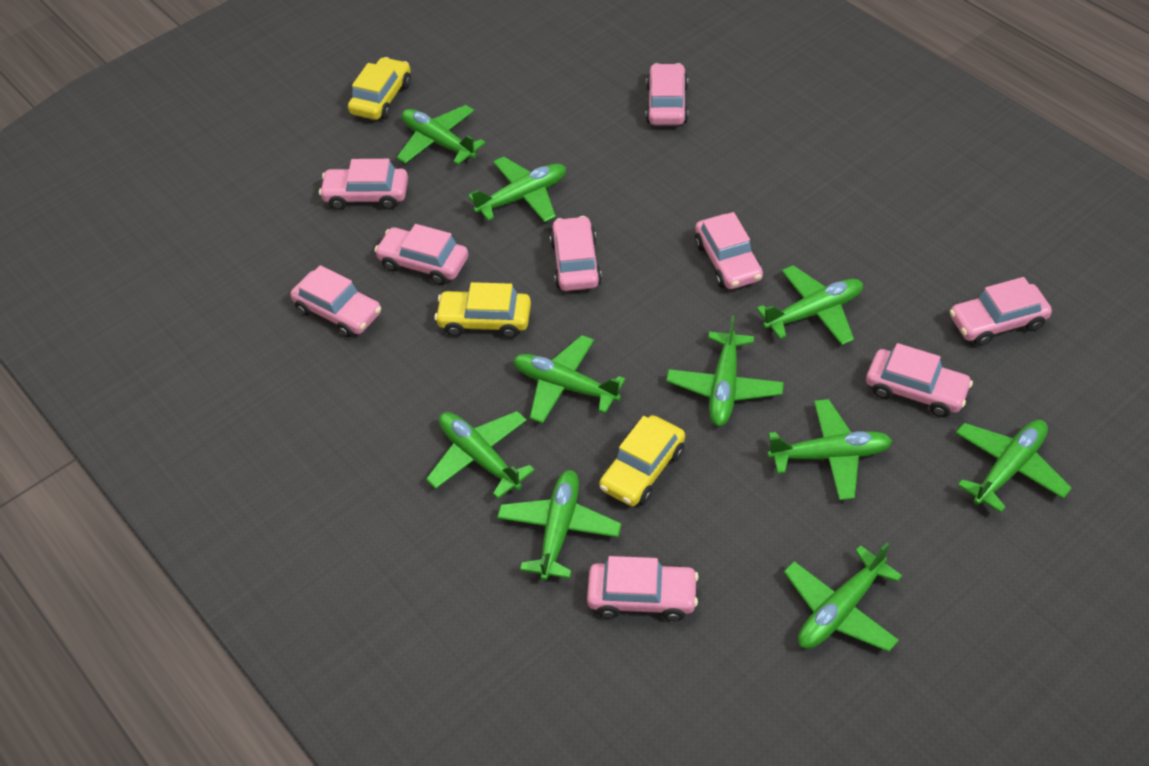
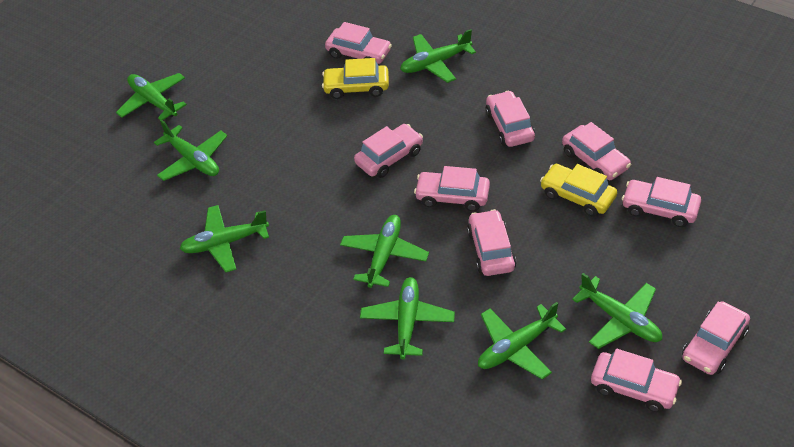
green plane: 10 -> 8
yellow car: 3 -> 2

